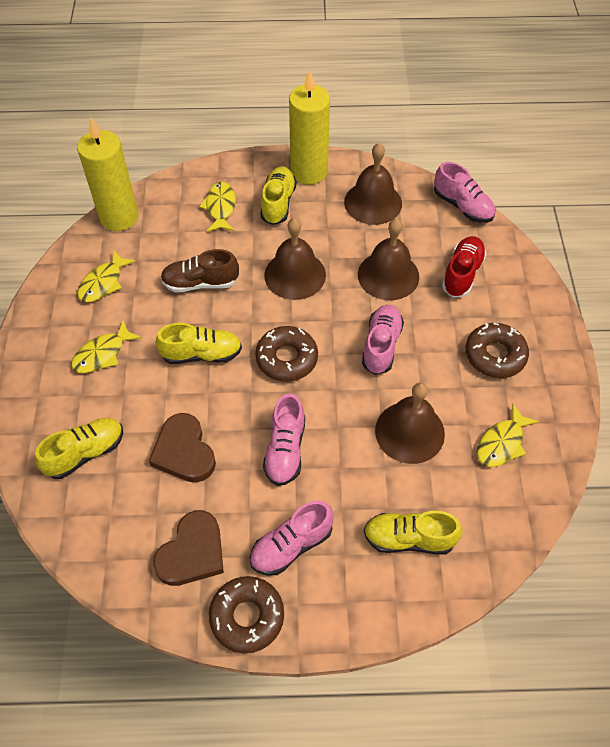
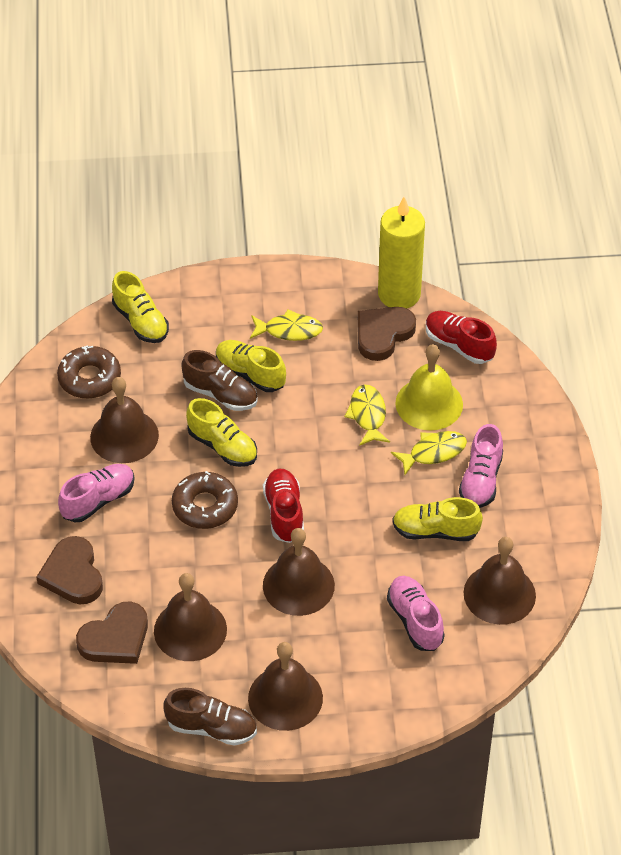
brown bell: 4 -> 5
brown donut: 3 -> 2
brown heart: 2 -> 3
brown shoe: 1 -> 2
pink shoe: 4 -> 3
red shoe: 1 -> 2
yellow bell: 0 -> 1
yellow candle: 2 -> 1
yellow fish: 4 -> 3

